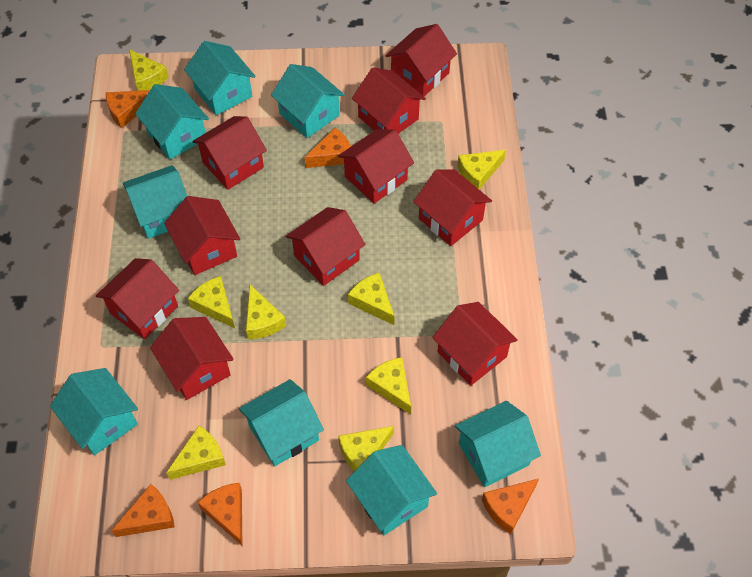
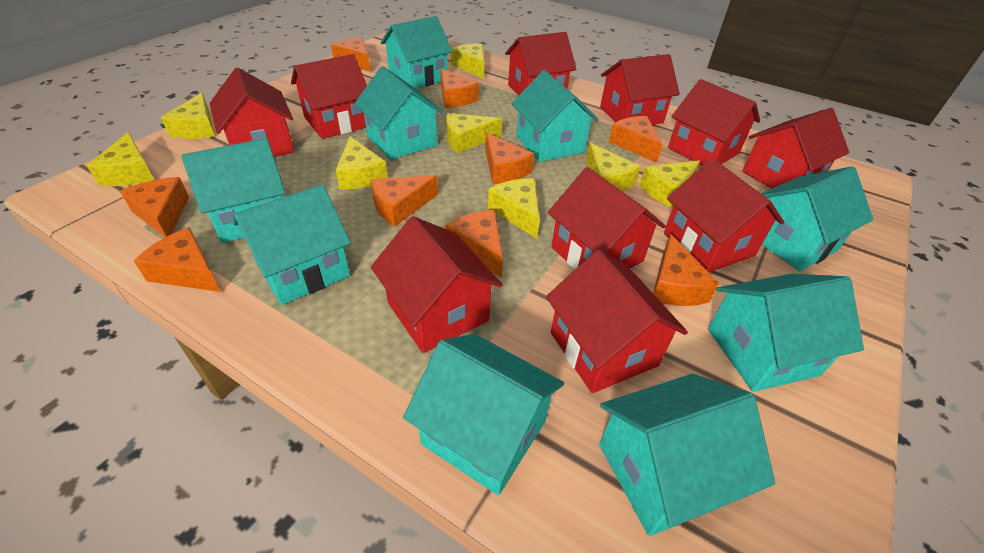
orange cheese: 5 -> 9
turquoise house: 8 -> 9

